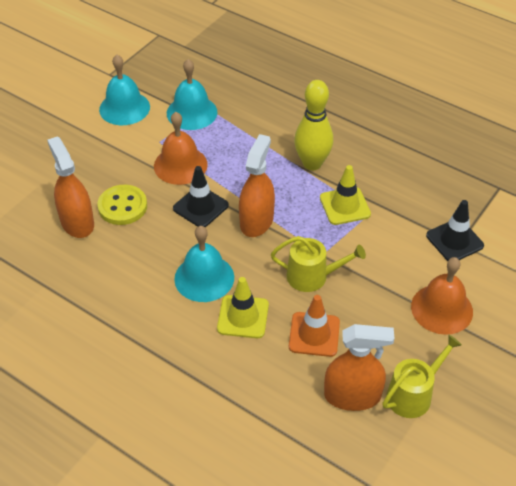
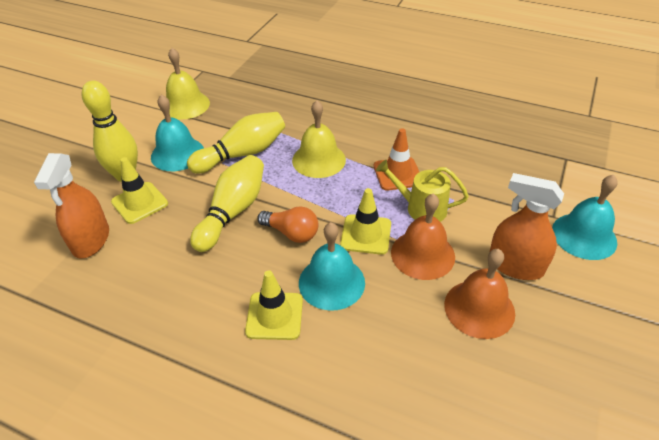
black traffic cone: 2 -> 0
orange light bulb: 0 -> 1
orange spray bottle: 3 -> 2
yellow bell: 0 -> 2
yellow bowling pin: 1 -> 3
yellow button: 1 -> 0
yellow traffic cone: 2 -> 3
yellow watering can: 2 -> 1

